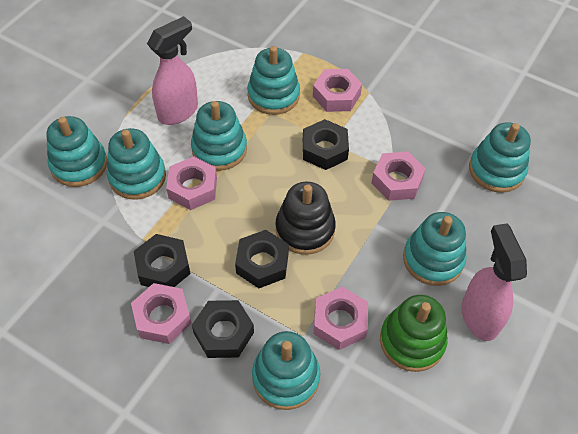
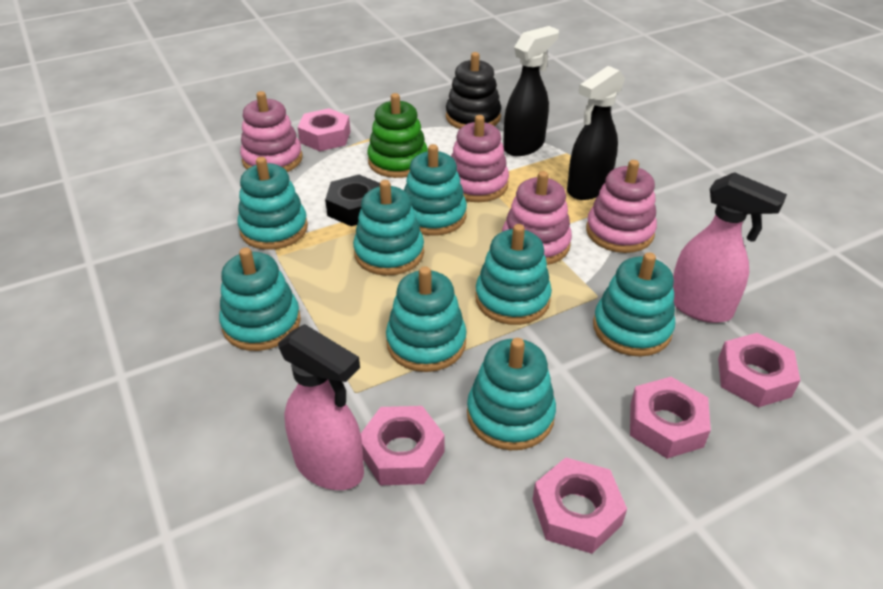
black nut: 4 -> 1
black spray bottle: 0 -> 2
pink stacking toy: 0 -> 4
turquoise stacking toy: 7 -> 8

